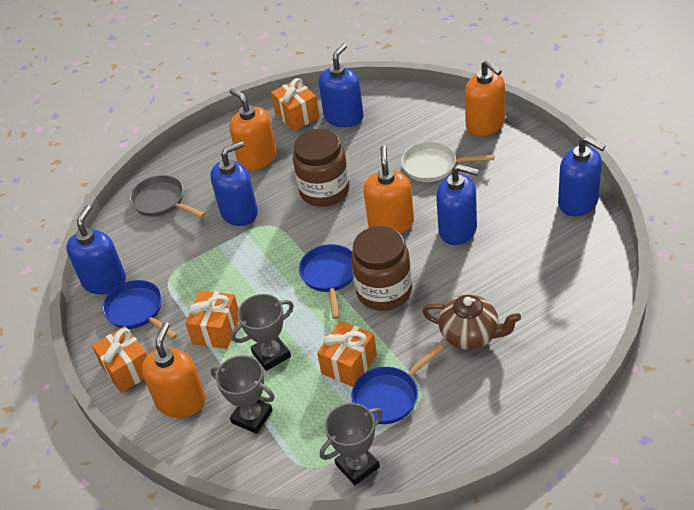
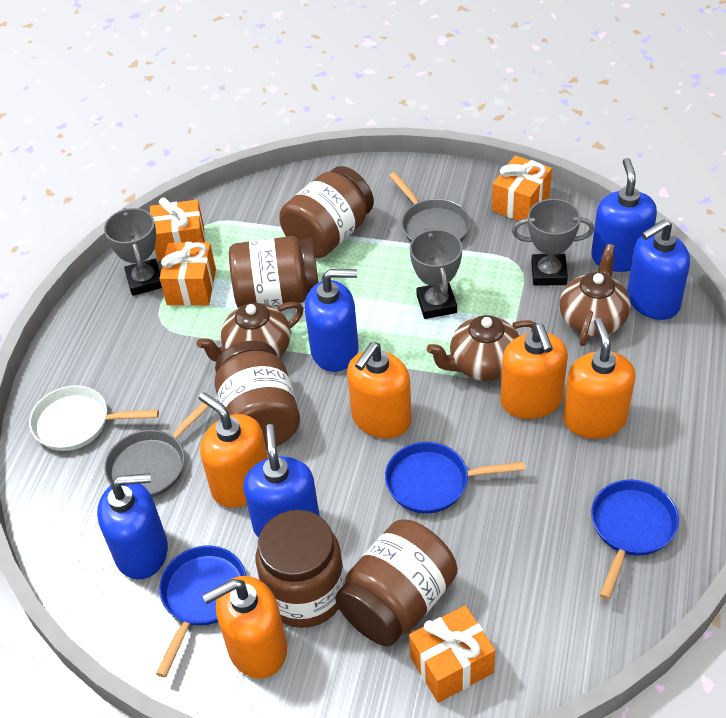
brown jar: 2 -> 5
brown teapot: 1 -> 3
grey pan: 1 -> 2
orange soap dispenser: 4 -> 5

